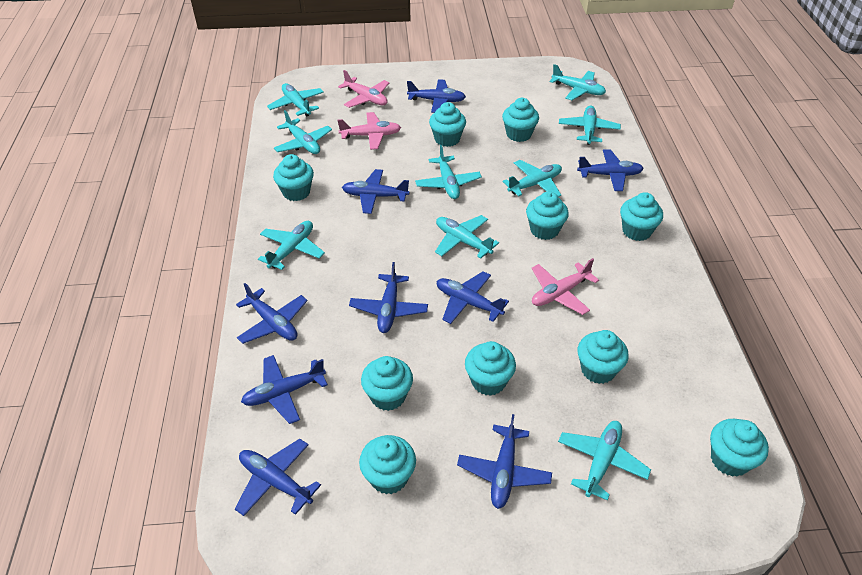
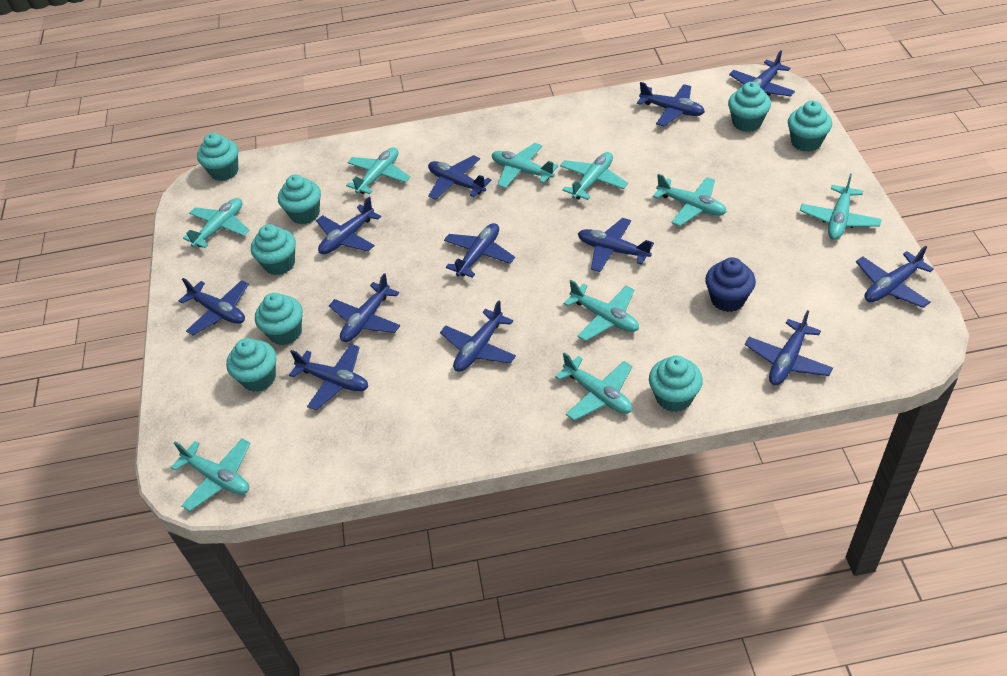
blue cupcake: 0 -> 1
blue plane: 9 -> 12
pink plane: 3 -> 0
turquoise cupcake: 10 -> 8

